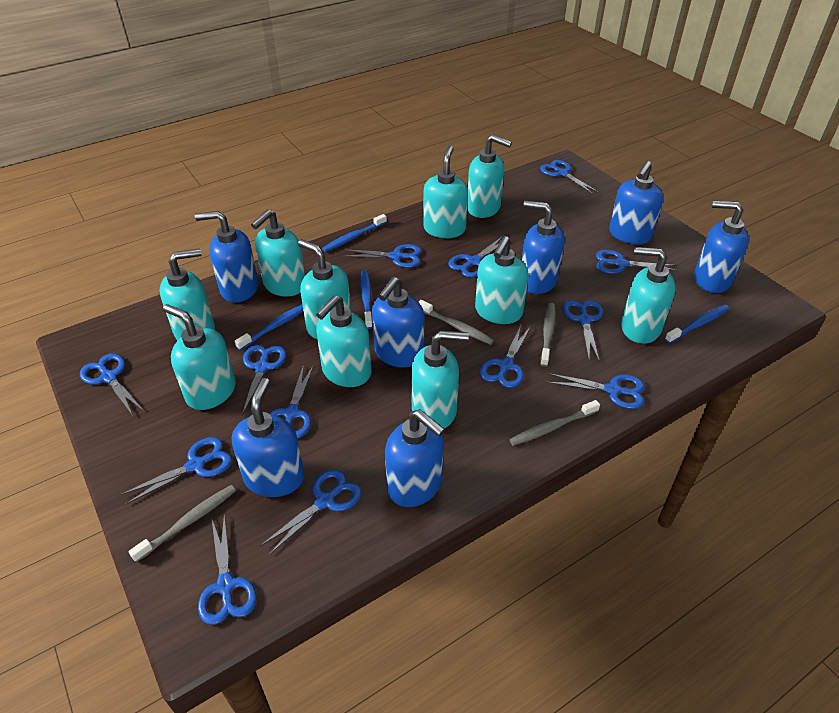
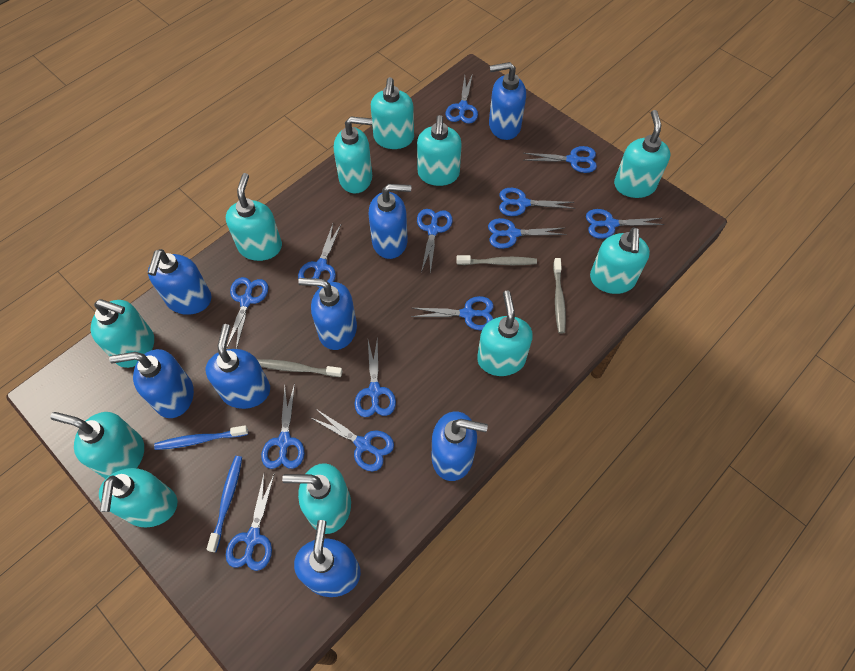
blue soap dispenser: 7 -> 8
blue toothbrush: 4 -> 2
grey toothbrush: 4 -> 3
turquoise soap dispenser: 10 -> 11

